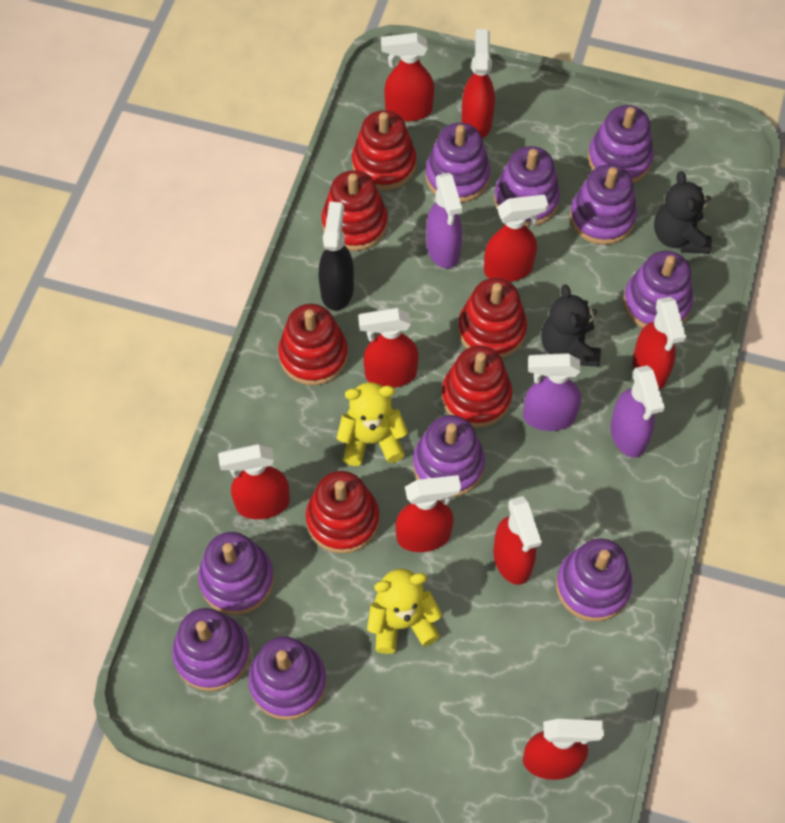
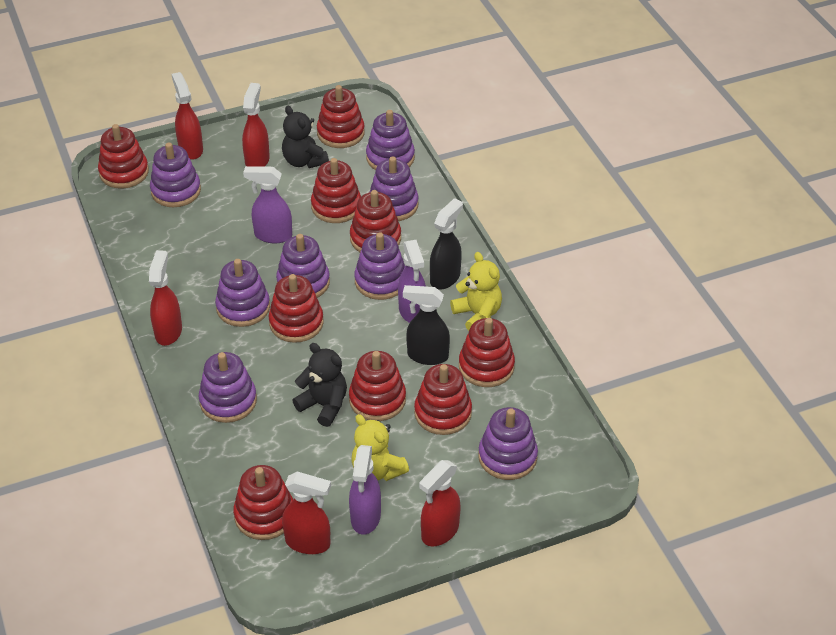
black spray bottle: 1 -> 2
purple stacking toy: 10 -> 8
red spray bottle: 9 -> 5
red stacking toy: 6 -> 9

